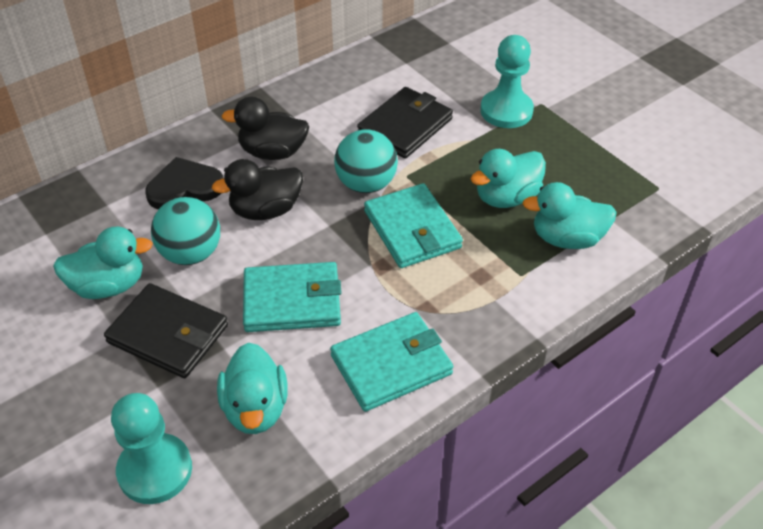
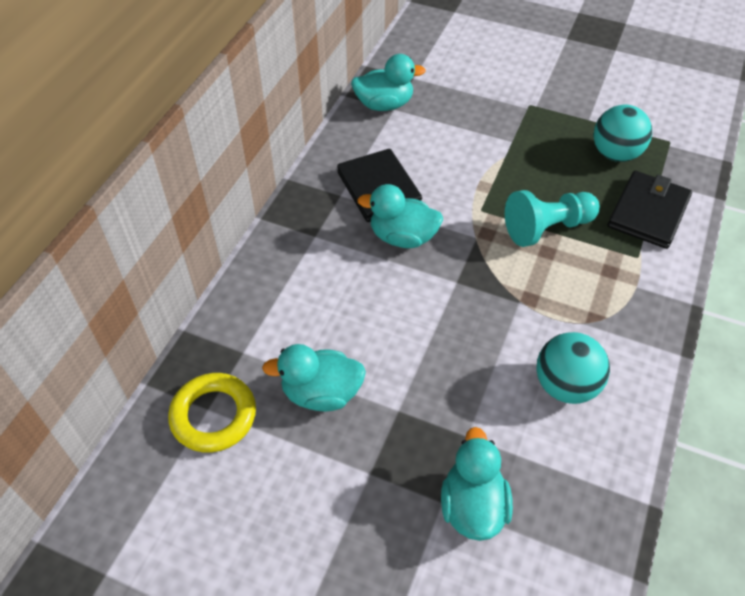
black duck: 2 -> 0
black heart: 1 -> 0
turquoise pawn: 2 -> 1
turquoise wallet: 3 -> 0
yellow ring: 0 -> 1

